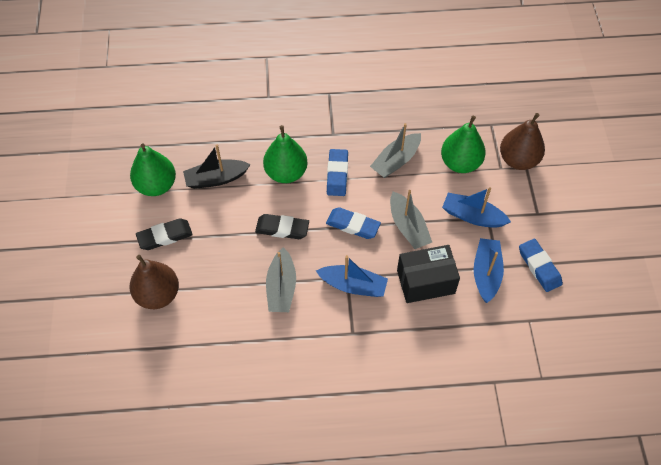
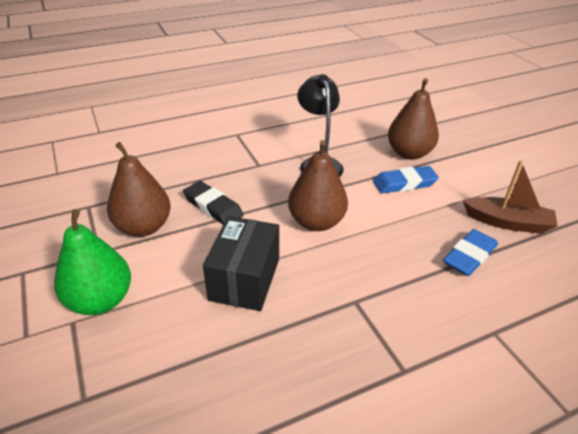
black boat: 1 -> 0
black eraser: 2 -> 1
black lamp: 0 -> 1
blue boat: 3 -> 0
blue eraser: 3 -> 2
brown boat: 0 -> 1
brown pear: 2 -> 3
green pear: 3 -> 1
grey boat: 3 -> 0

